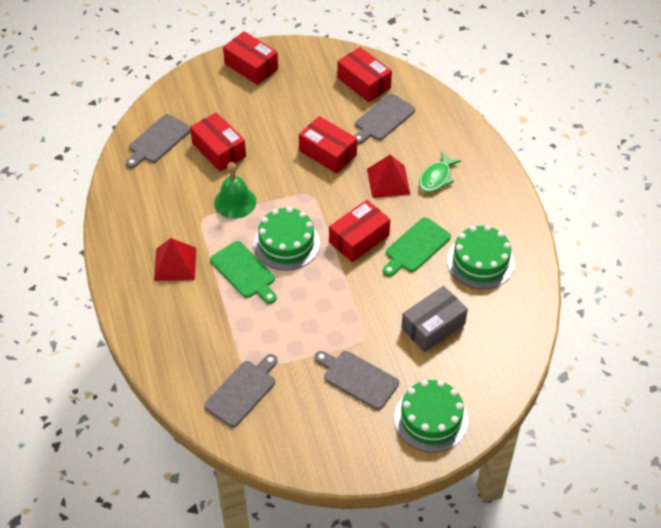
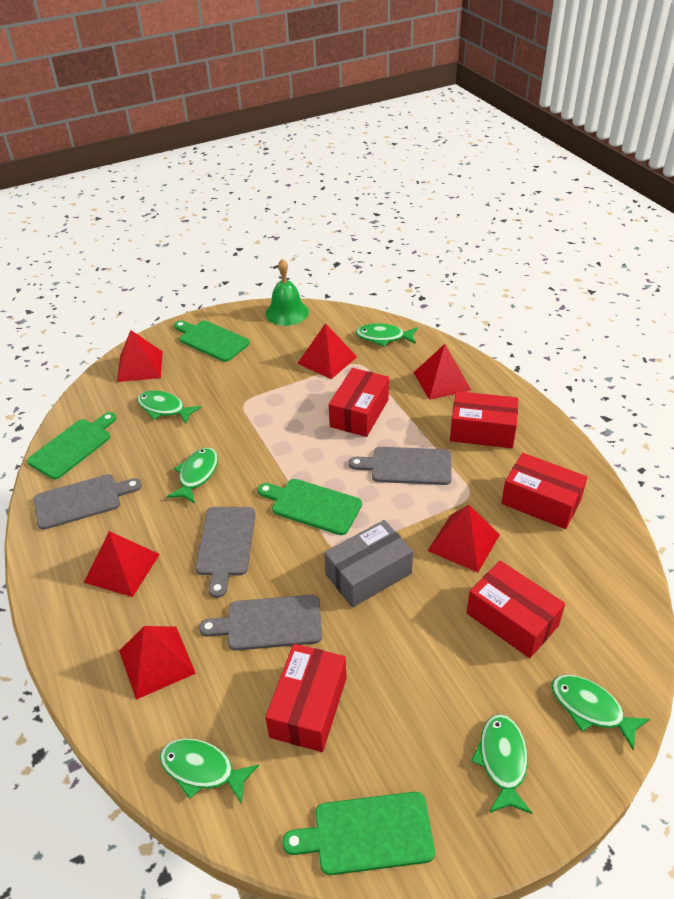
green cake: 3 -> 0
green cutting board: 2 -> 4
green fish: 1 -> 6
red pyramid: 2 -> 6

